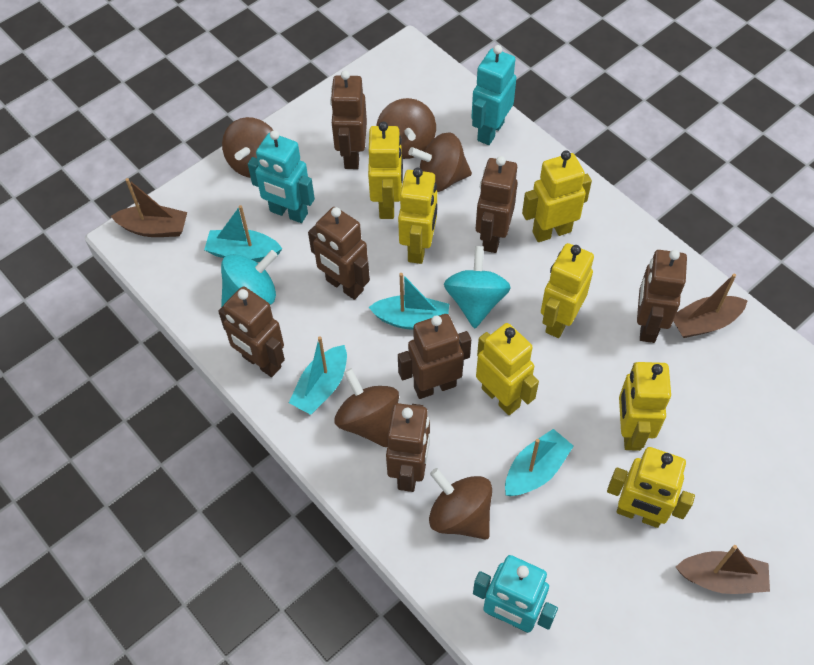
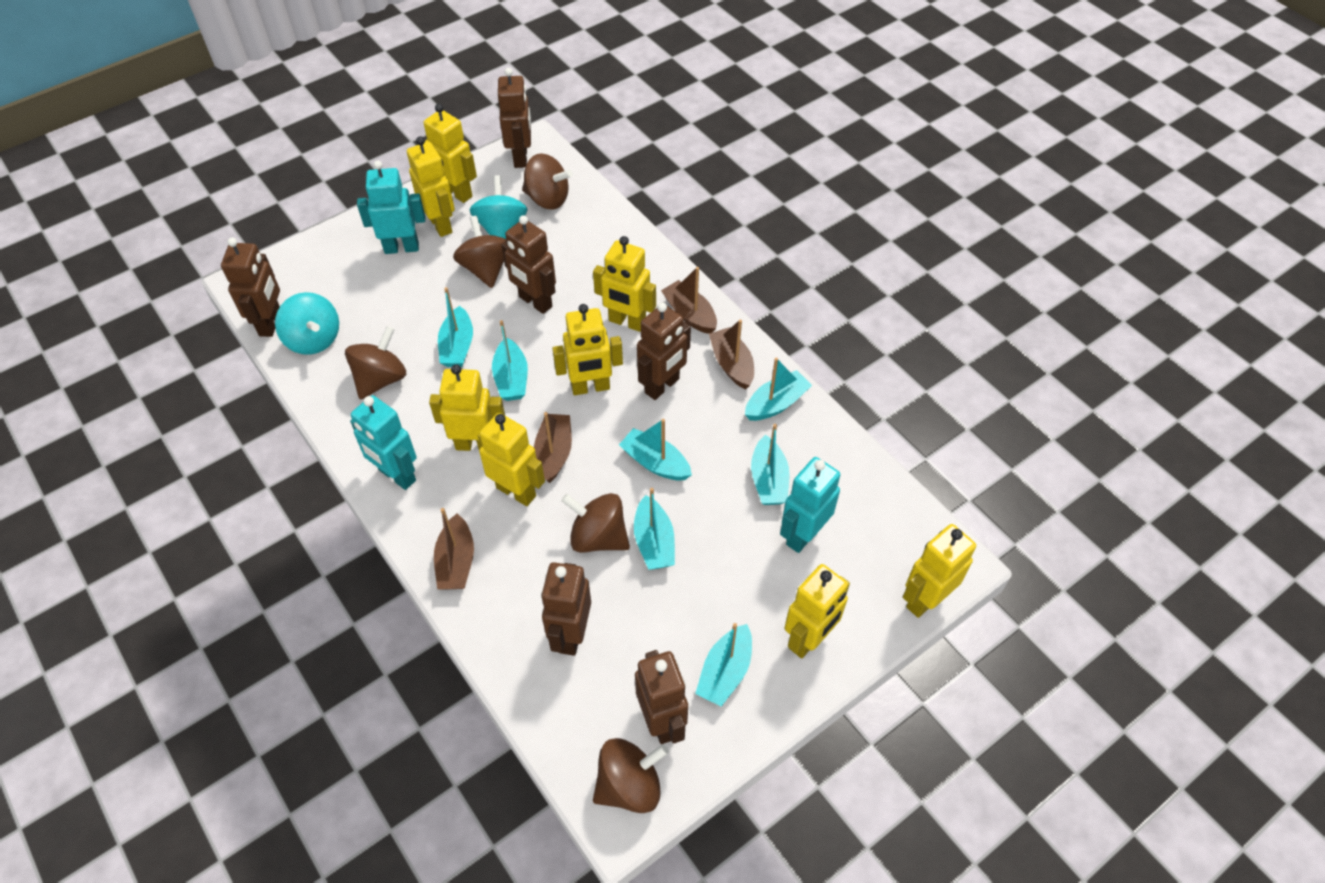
brown boat: 3 -> 4
brown robot: 7 -> 6
turquoise boat: 4 -> 7
yellow robot: 7 -> 8

